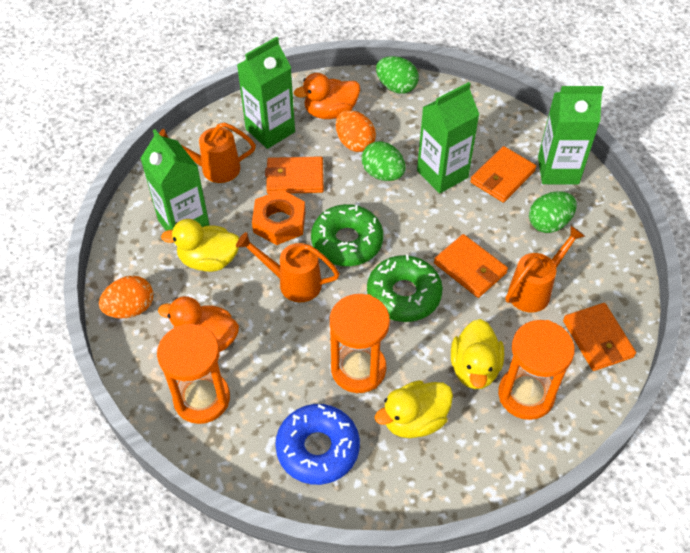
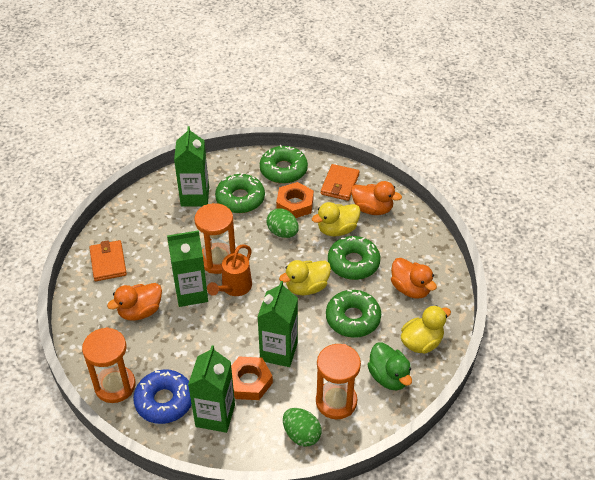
green donut: 2 -> 4
green duck: 0 -> 1
green egg: 3 -> 2
orange duck: 2 -> 3
orange egg: 2 -> 0
orange nut: 1 -> 2
orange wallet: 4 -> 2
orange watering can: 3 -> 1

